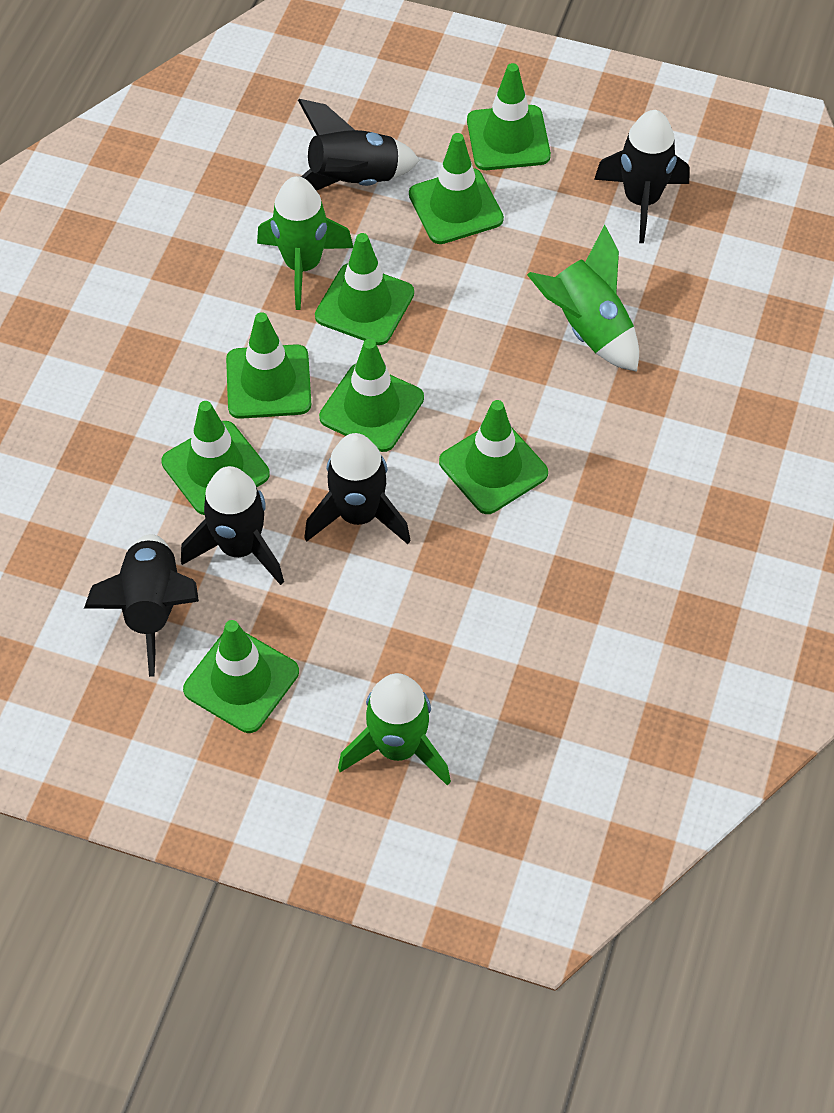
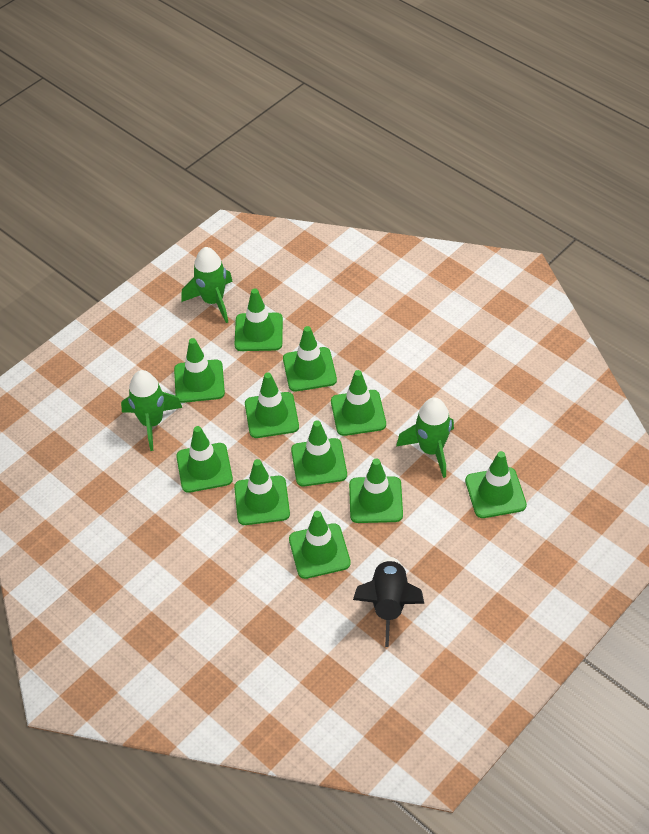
black rocket: 5 -> 1
green traffic cone: 8 -> 11

